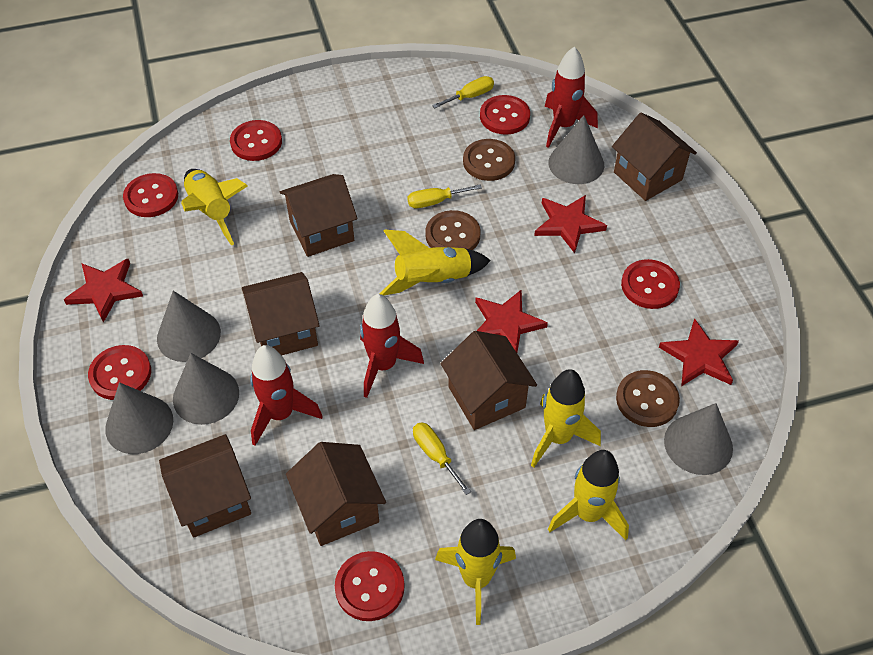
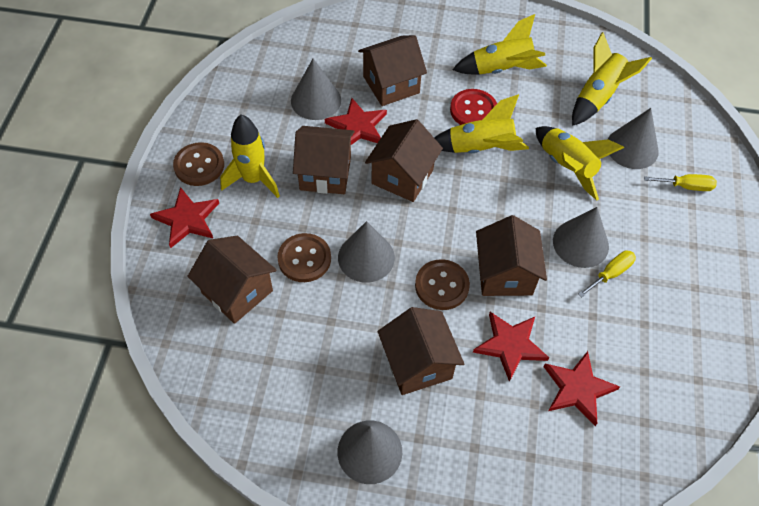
red button: 6 -> 1
red rocket: 3 -> 0
yellow screwdriver: 3 -> 2

